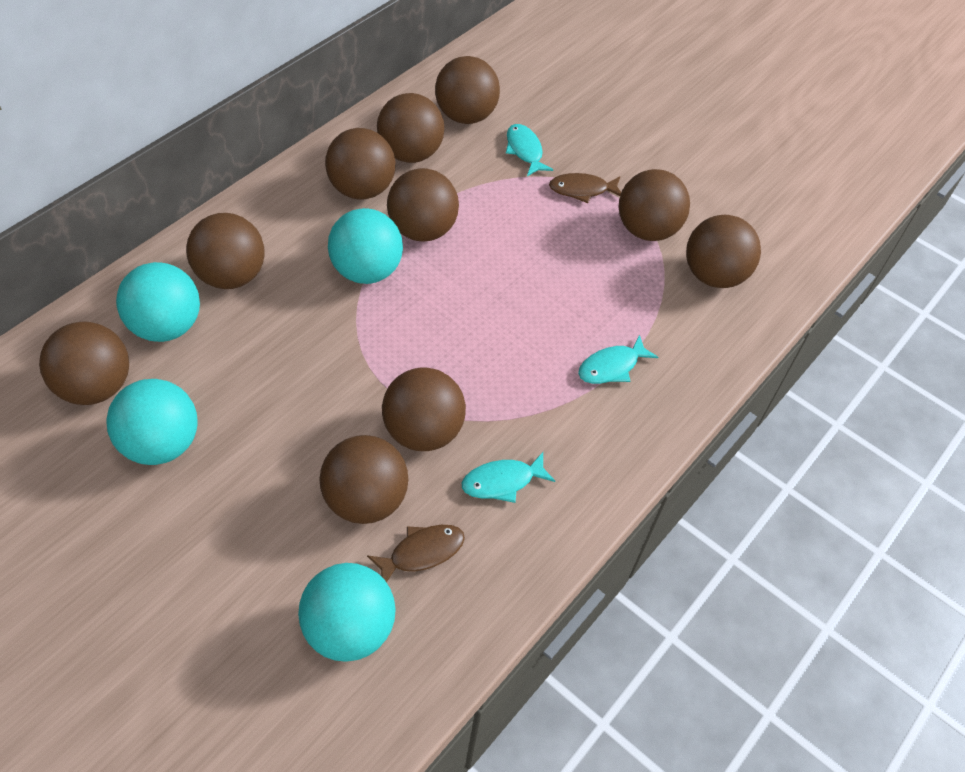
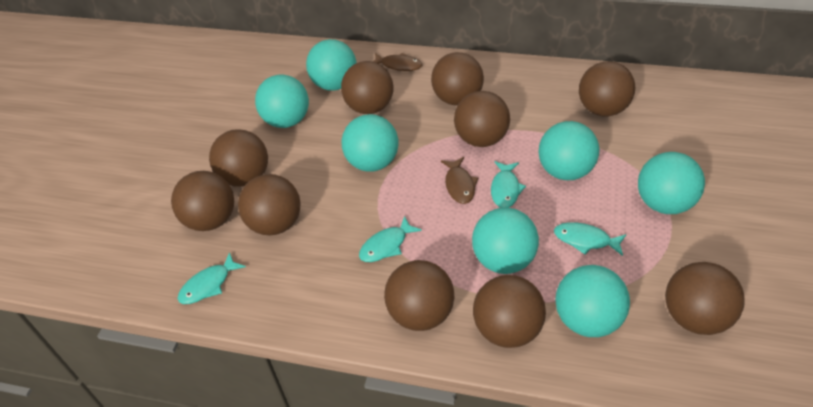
turquoise ball: 4 -> 7
turquoise fish: 3 -> 4

